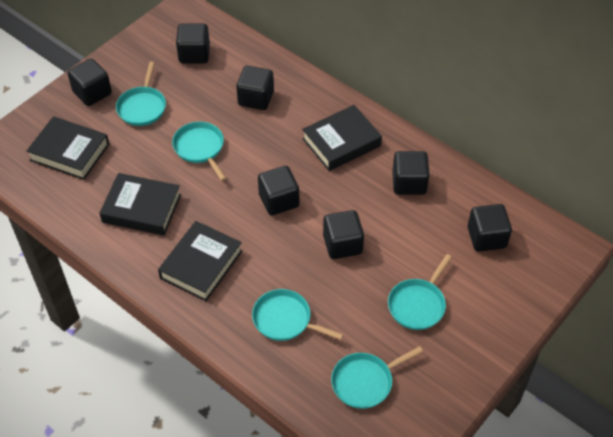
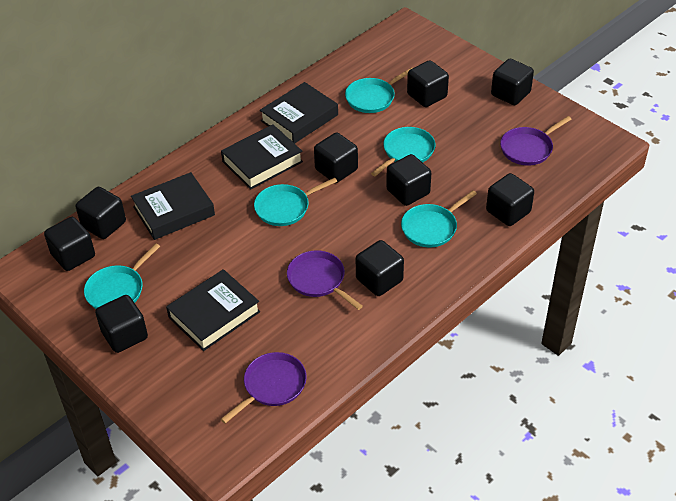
black cube: 7 -> 9
purple pan: 0 -> 3

